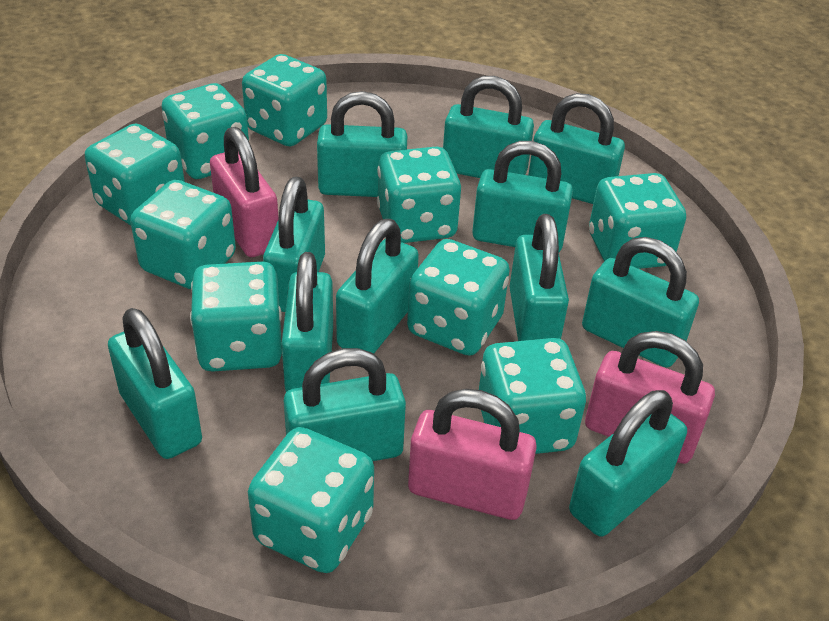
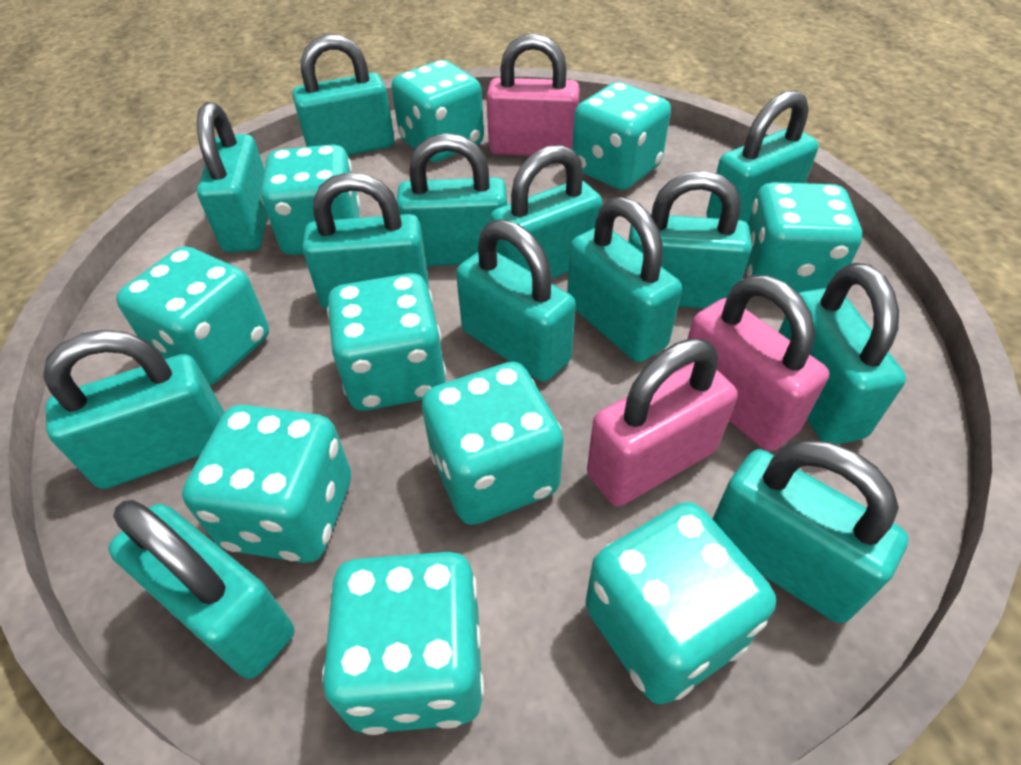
turquoise padlock: 12 -> 13

